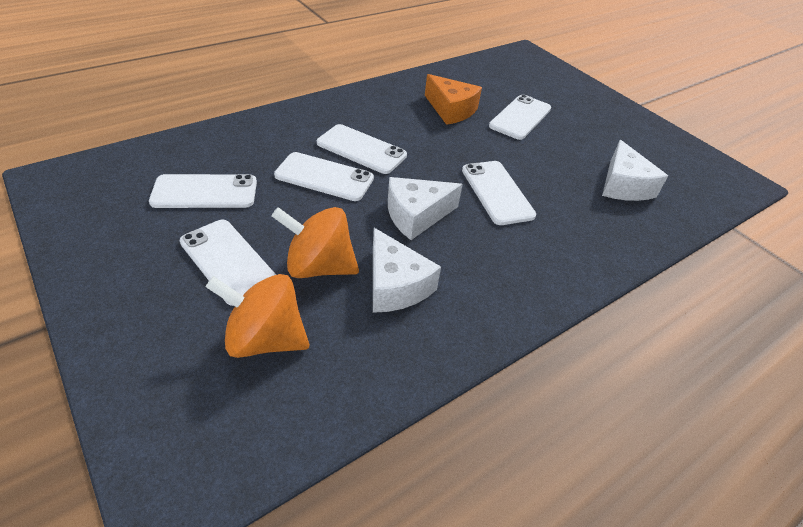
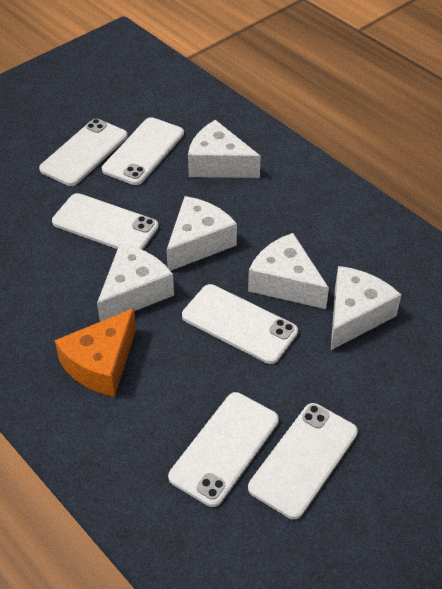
orange spinning top: 2 -> 0
white cheese: 3 -> 5

